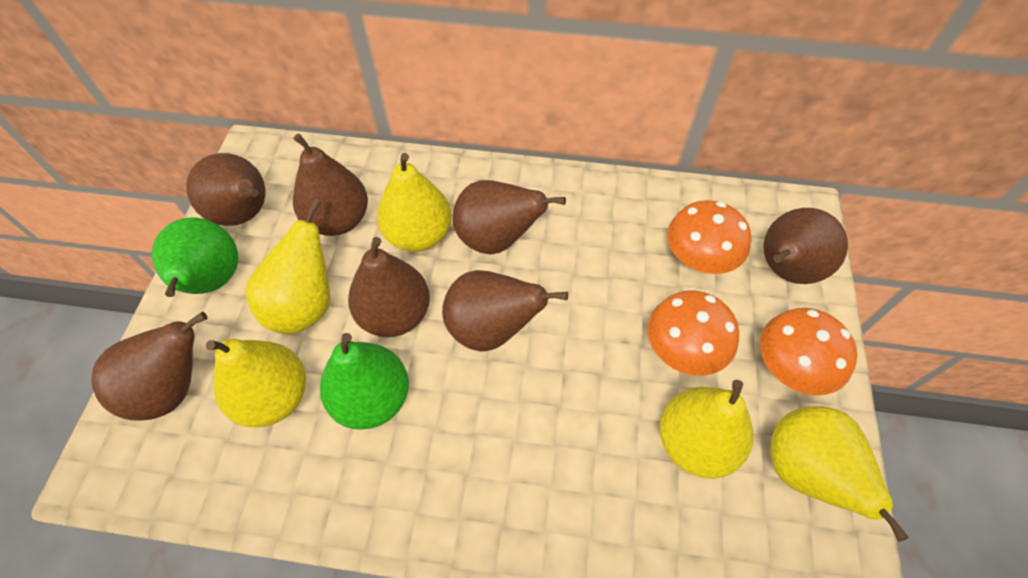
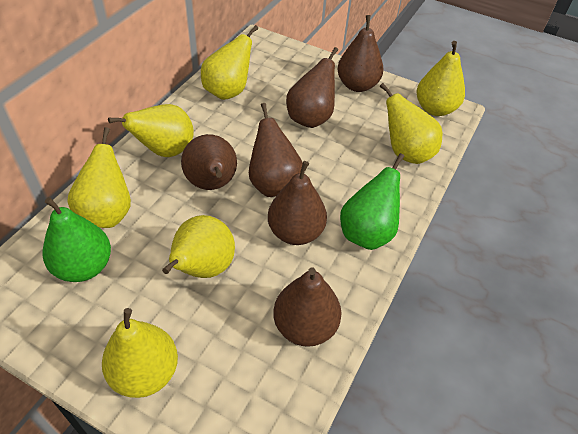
brown pear: 7 -> 6
orange mushroom: 3 -> 0
yellow pear: 5 -> 7

